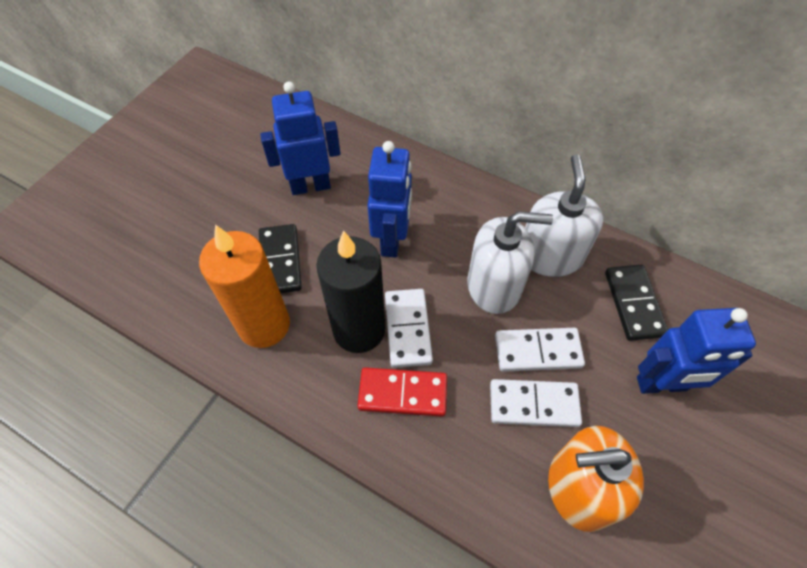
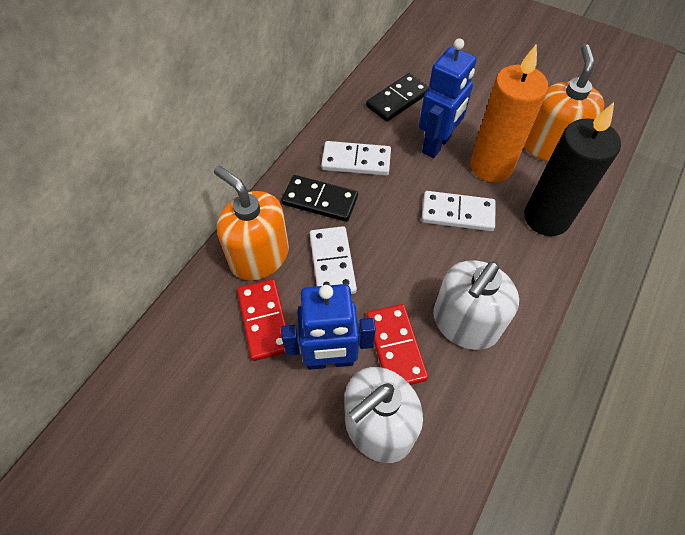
blue robot: 3 -> 2
orange soap dispenser: 1 -> 2
red domino: 1 -> 2

